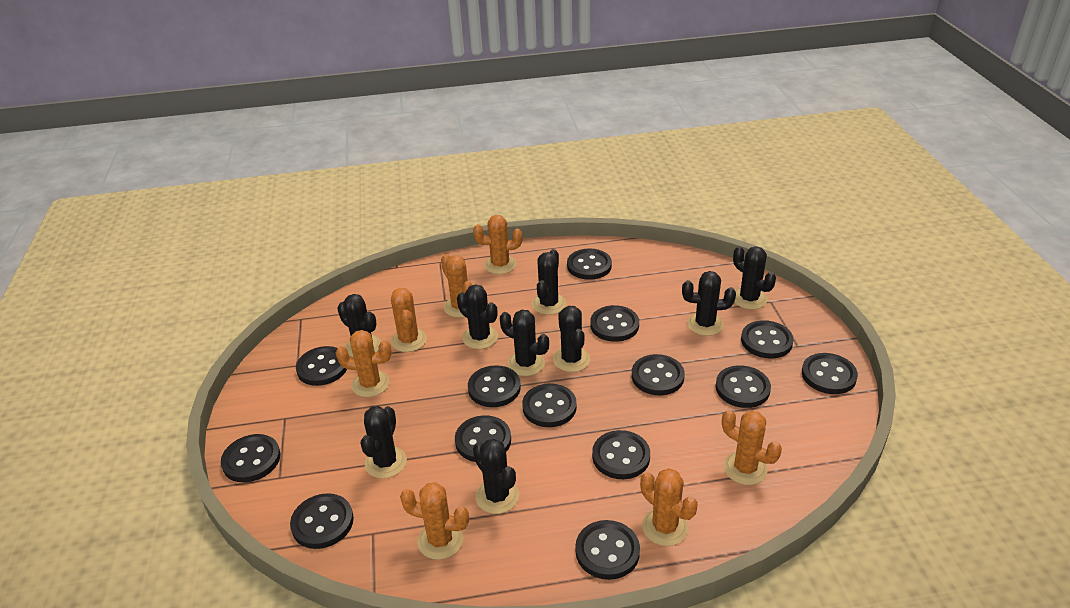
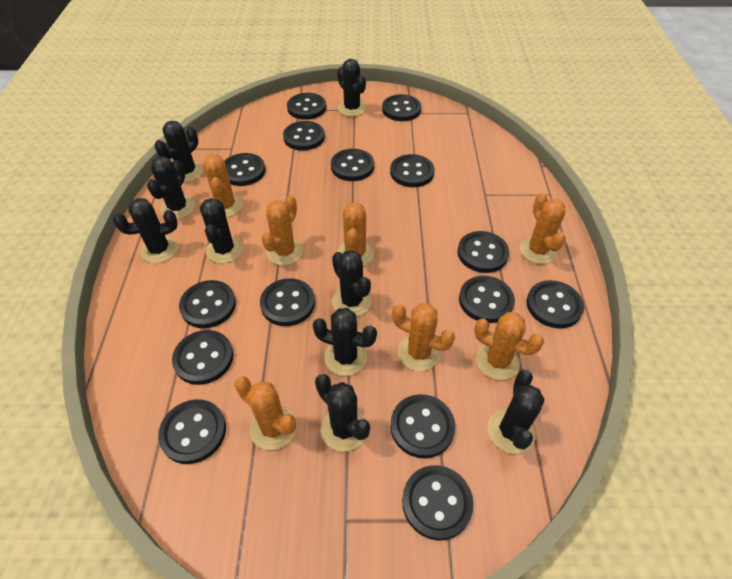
black button: 14 -> 15

